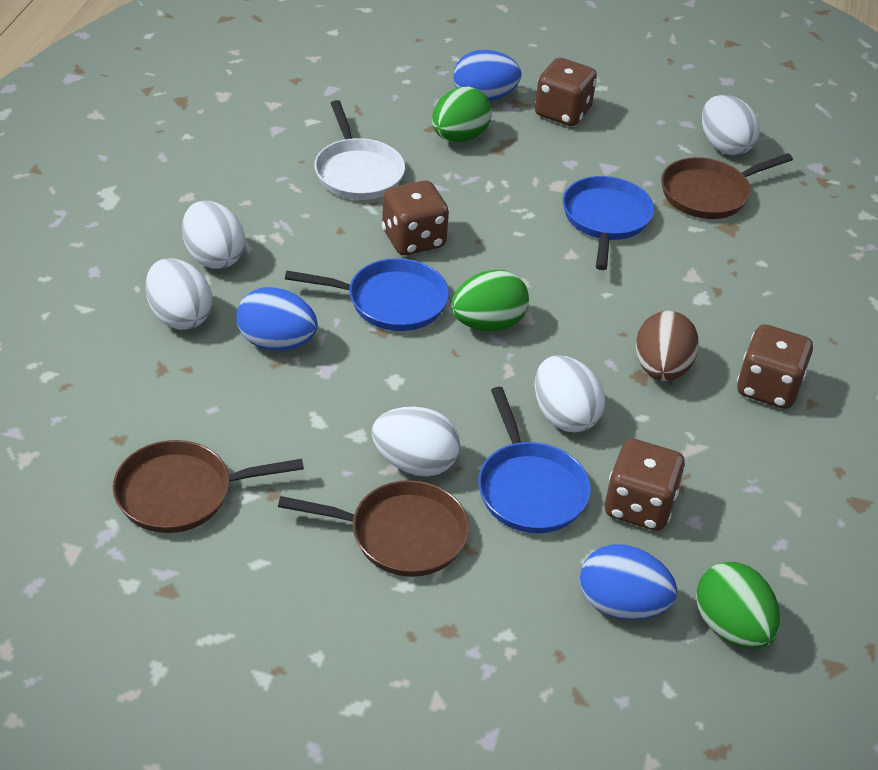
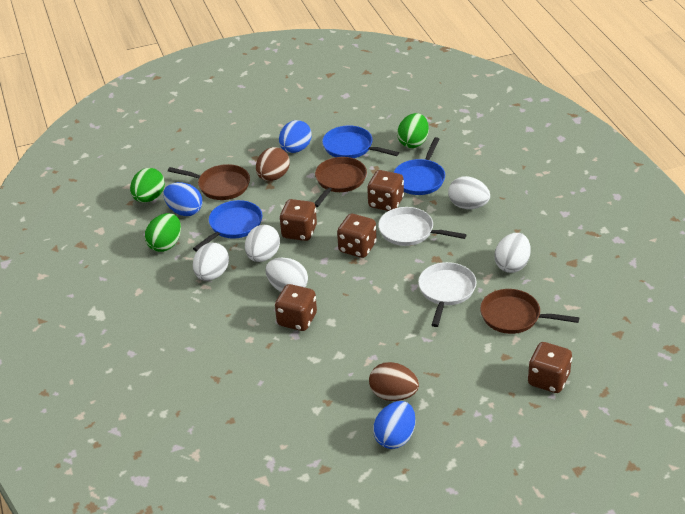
brown dice: 4 -> 5
brown egg: 1 -> 2
white pan: 1 -> 2

